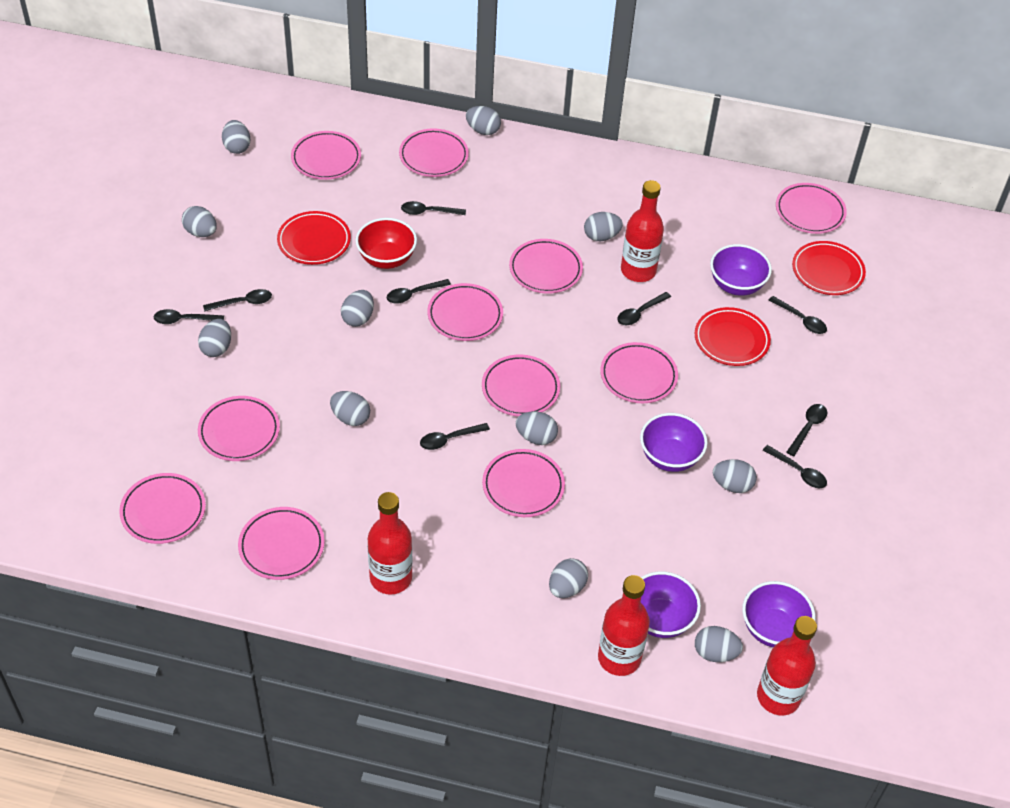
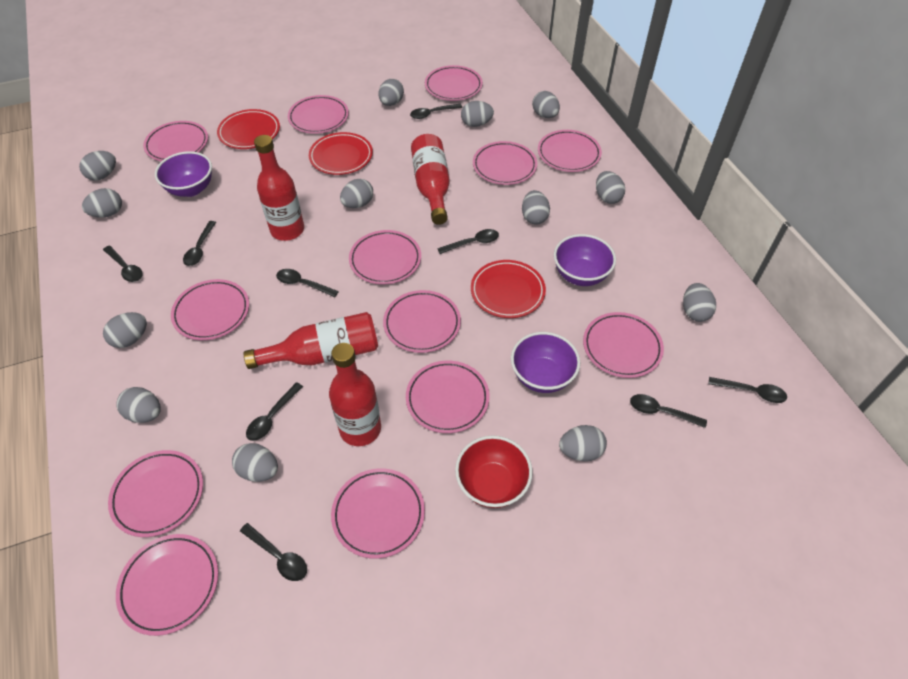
grey egg: 11 -> 13
pink plate: 11 -> 13
purple bowl: 4 -> 3

